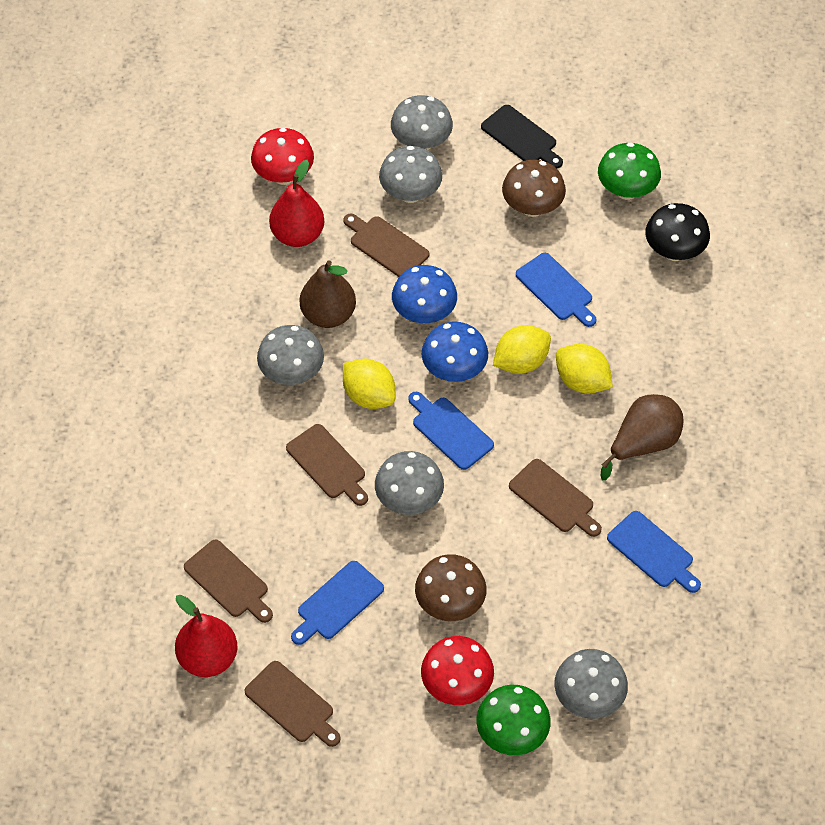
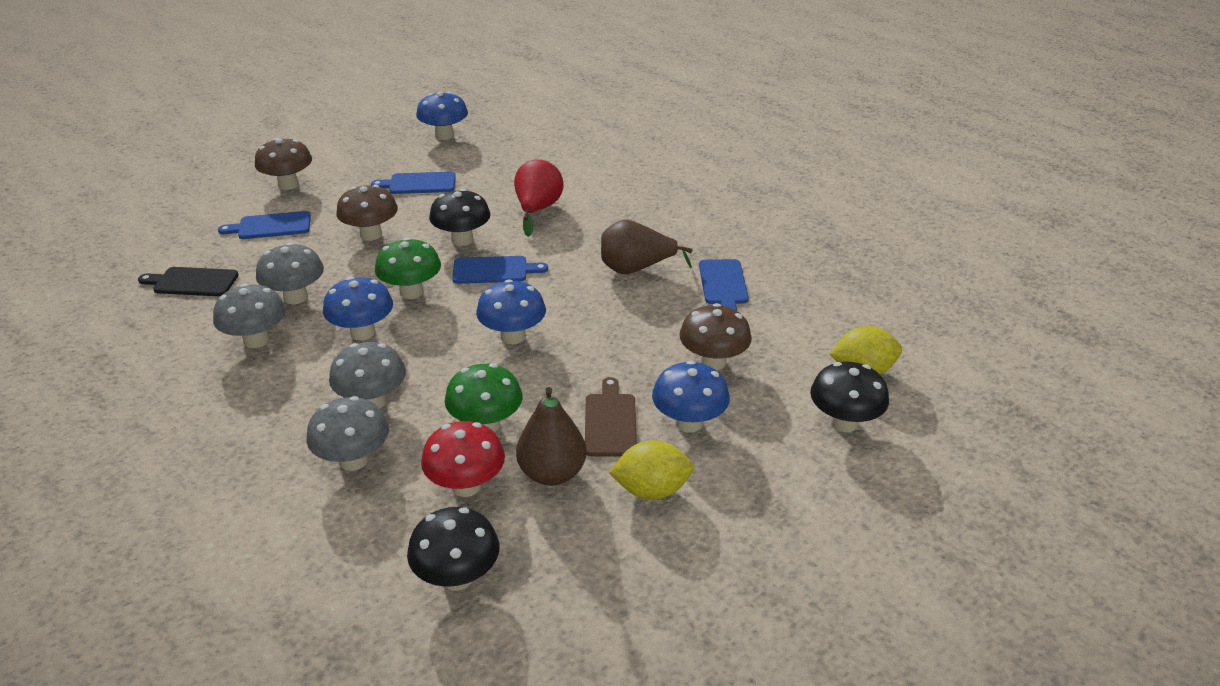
black mushroom: 1 -> 3
blue mushroom: 2 -> 4
brown cutting board: 5 -> 1
brown mushroom: 2 -> 3
grey mushroom: 5 -> 4
red mushroom: 2 -> 1
red pear: 2 -> 1
yellow lemon: 3 -> 2

